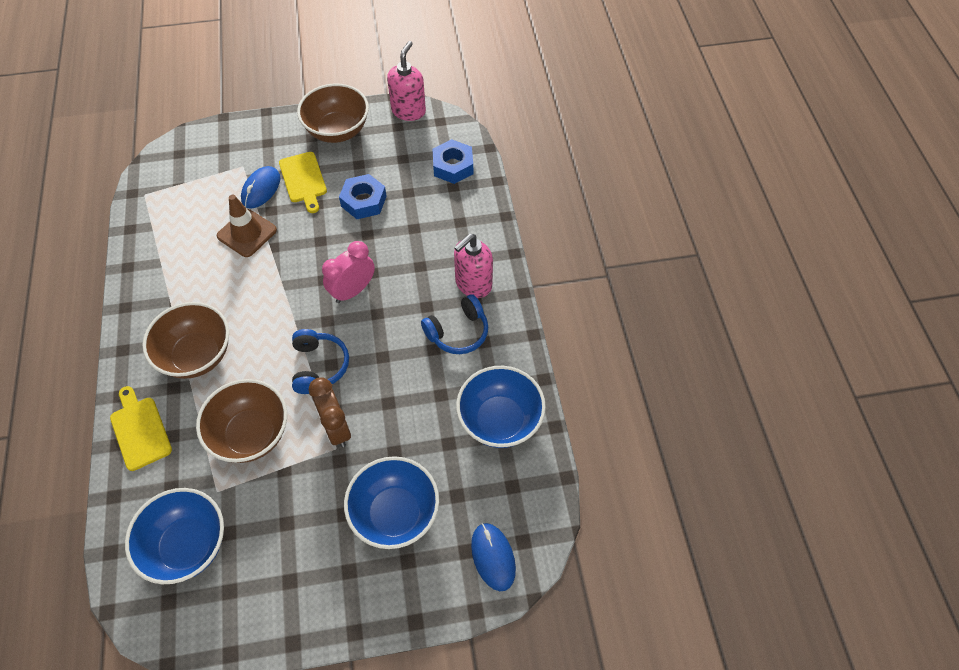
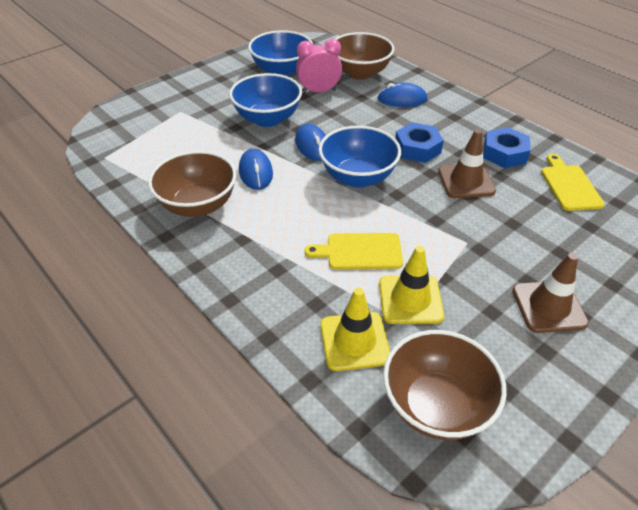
blue headphones: 2 -> 0
blue mouse: 2 -> 3
brown clock: 1 -> 0
brown traffic cone: 1 -> 2
pink soap dispenser: 2 -> 0
yellow traffic cone: 0 -> 2

